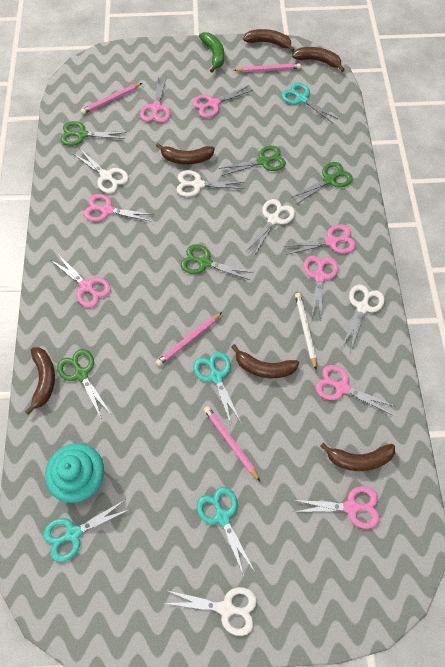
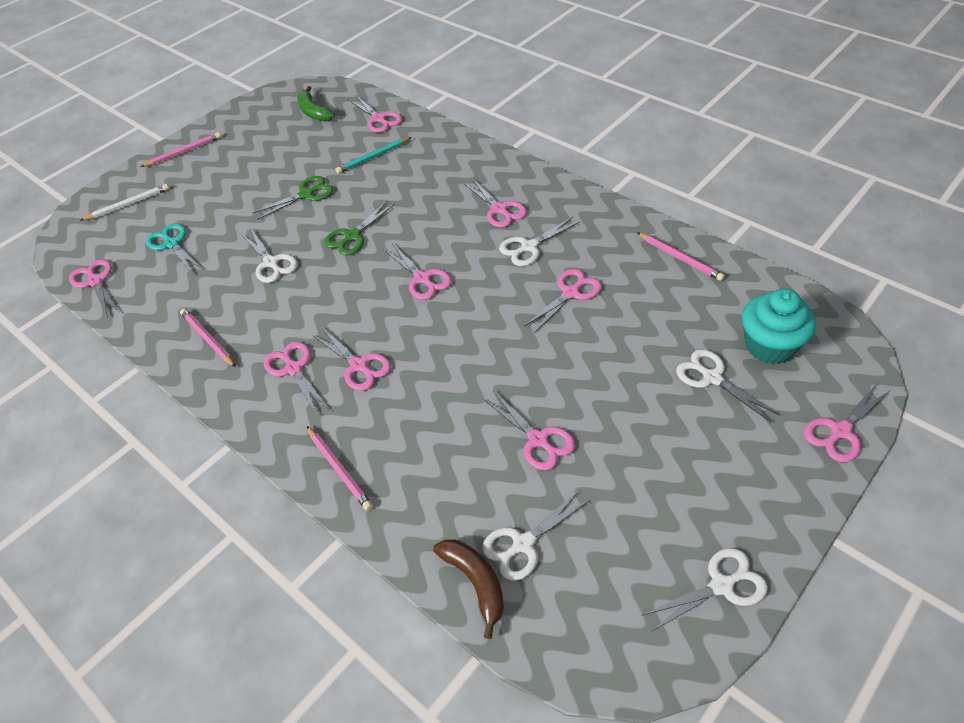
brown banana: 6 -> 1
green scissors: 5 -> 2
pink scissors: 8 -> 9
turquoise pencil: 0 -> 1
turquoise scissors: 4 -> 1

